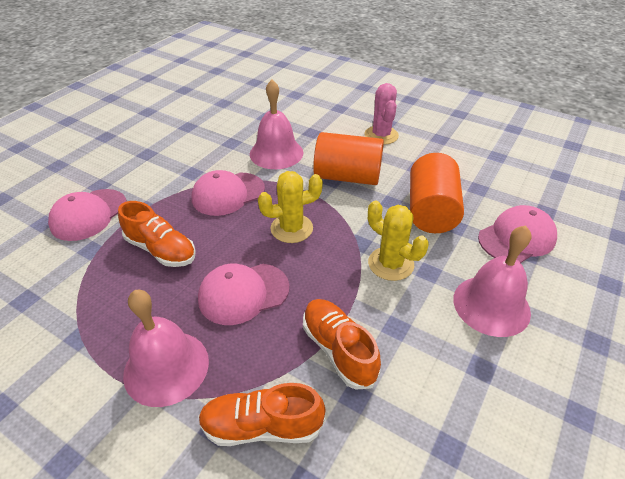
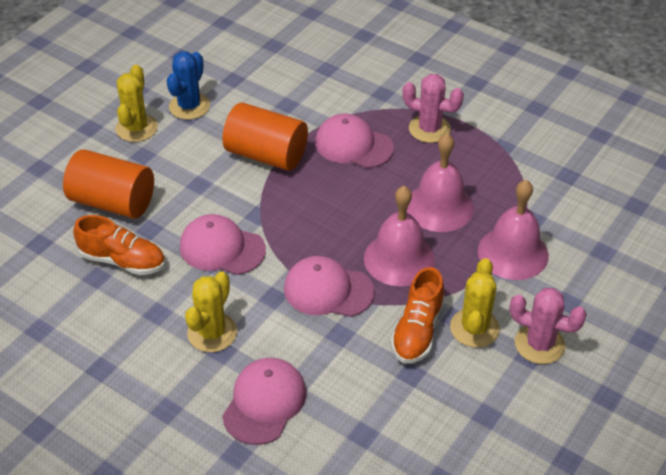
blue cactus: 0 -> 1
orange shoe: 3 -> 2
pink cactus: 1 -> 2
yellow cactus: 2 -> 3

